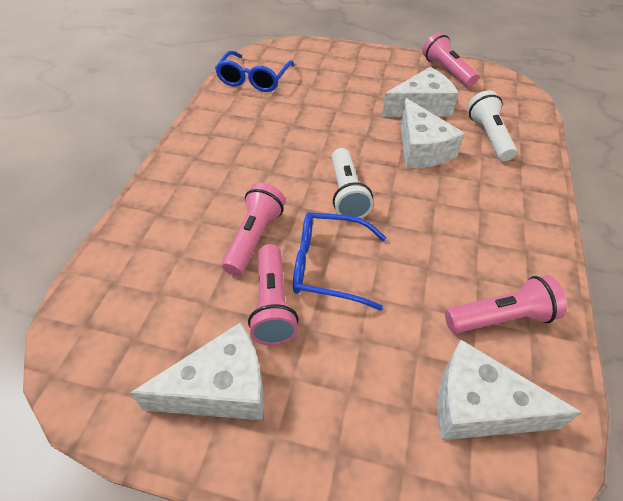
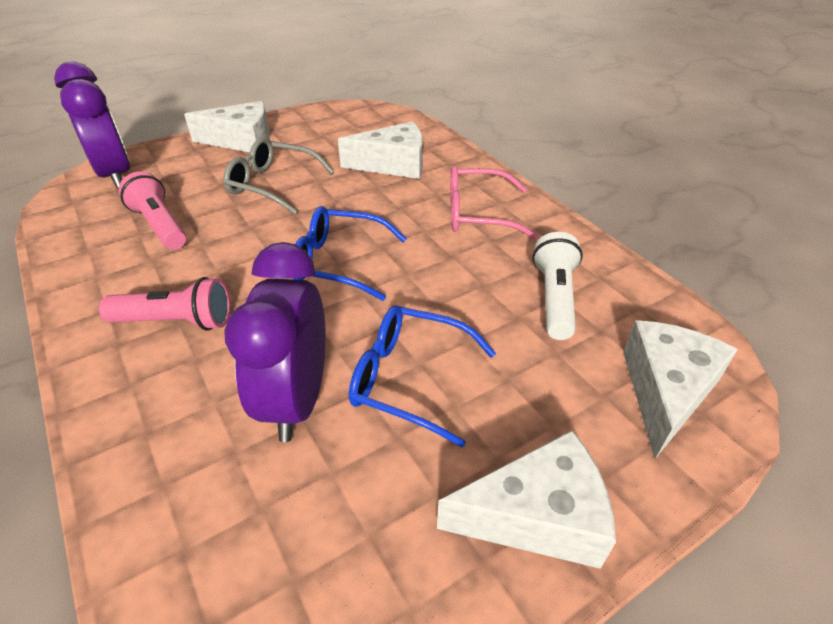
grey glasses: 0 -> 1
pink flashlight: 4 -> 2
pink glasses: 0 -> 1
purple clock: 0 -> 2
white flashlight: 2 -> 1

